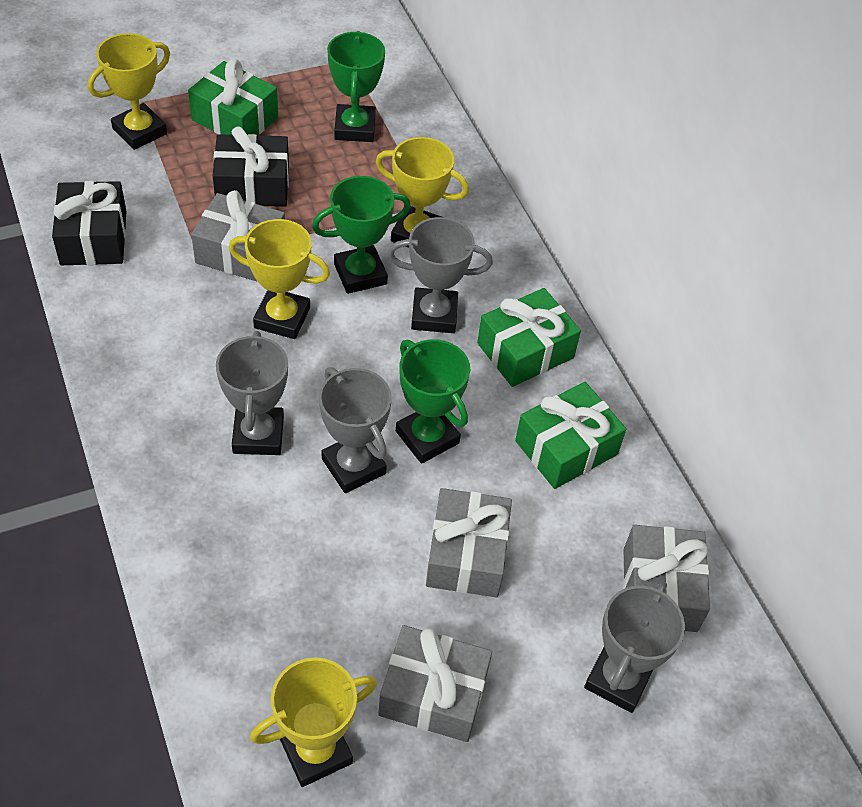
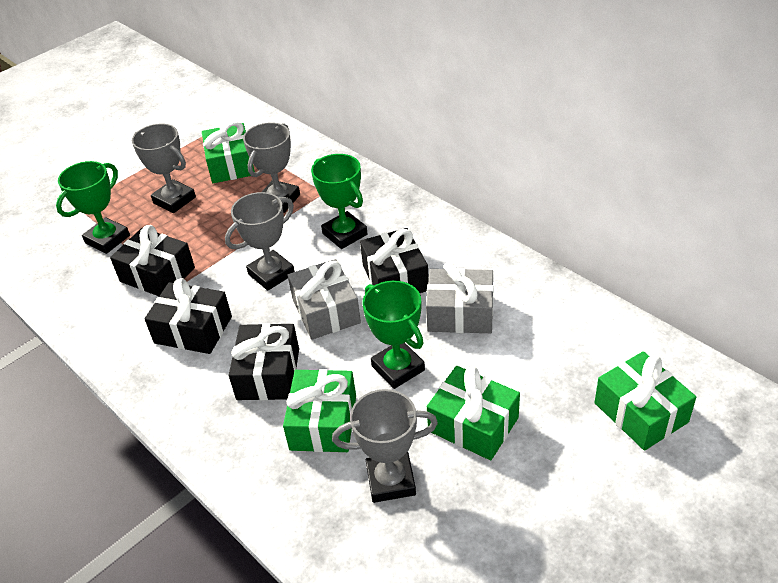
black gift: 2 -> 4
green gift: 3 -> 4
grey gift: 4 -> 2
yellow trophy: 4 -> 0

